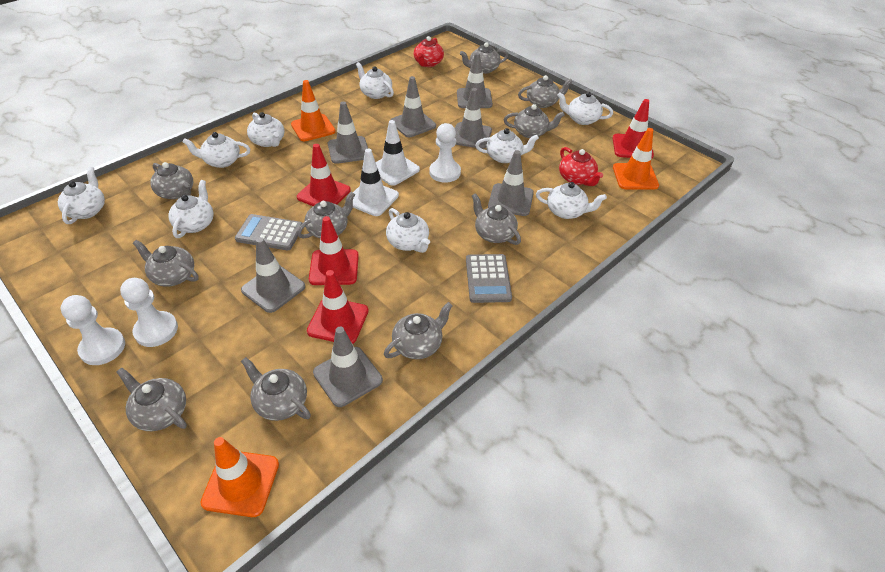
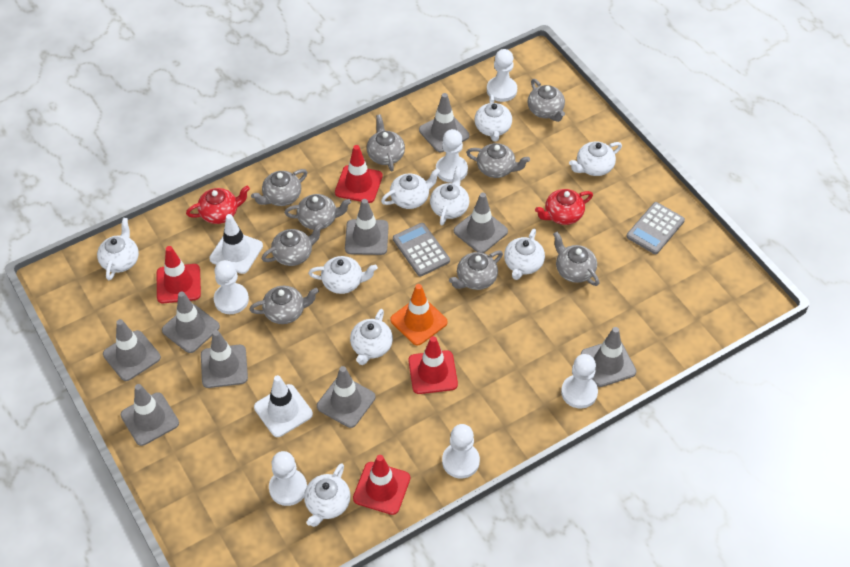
grey teapot: 10 -> 9
grey traffic cone: 7 -> 9
orange traffic cone: 3 -> 1
white pawn: 3 -> 6

